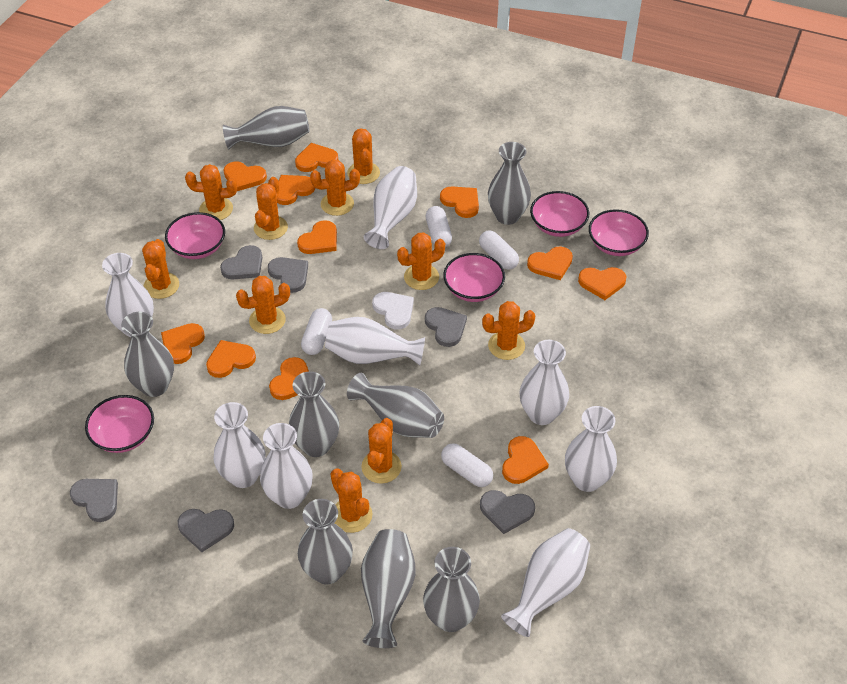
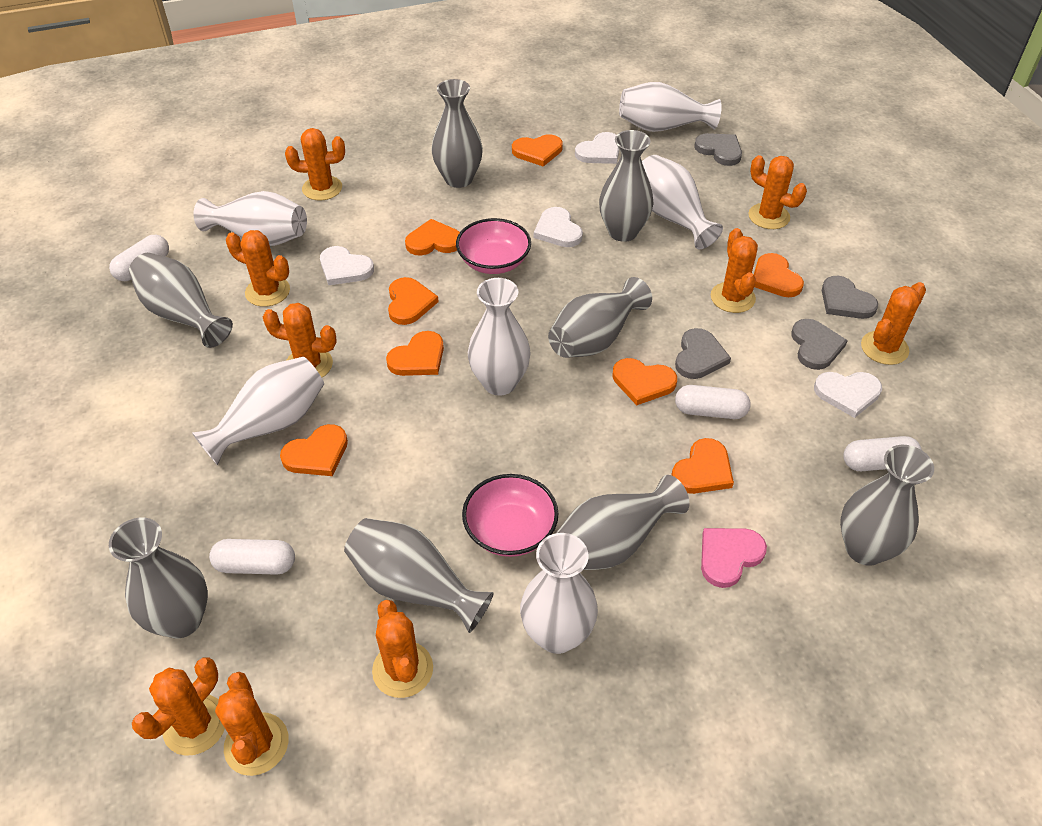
grey heart: 6 -> 4
orange cactus: 10 -> 9
orange heart: 11 -> 8
pink bowl: 5 -> 2
pink heart: 0 -> 1
white heart: 1 -> 4
white vase: 8 -> 6

